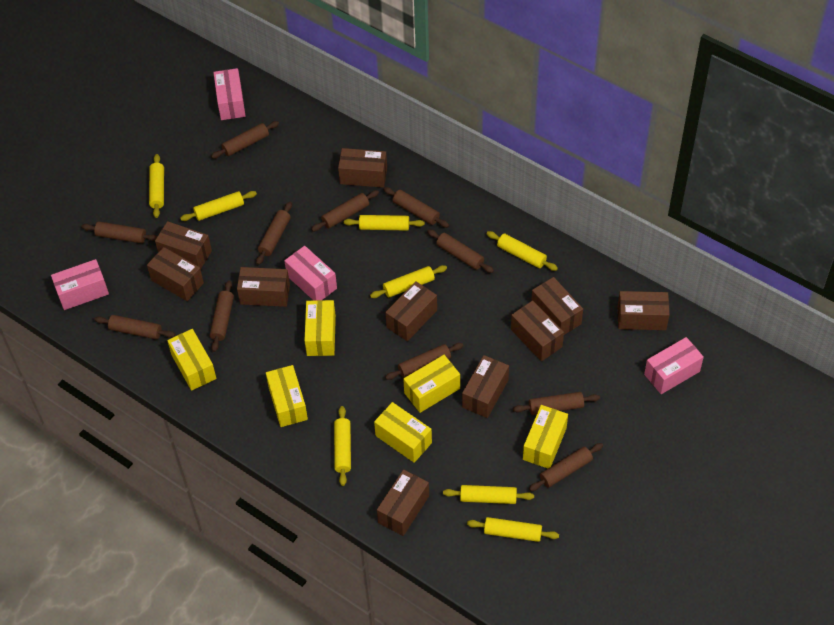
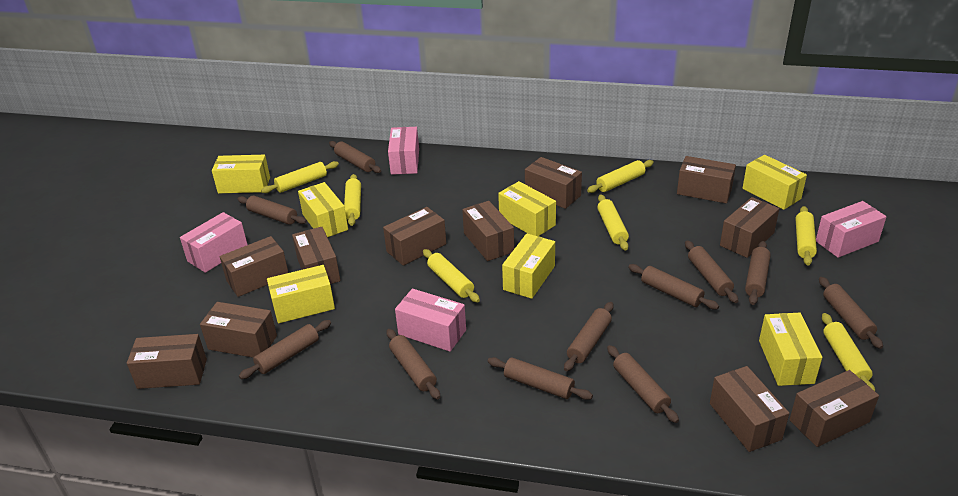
brown box: 10 -> 11
yellow box: 6 -> 7
yellow rolling pin: 8 -> 7

